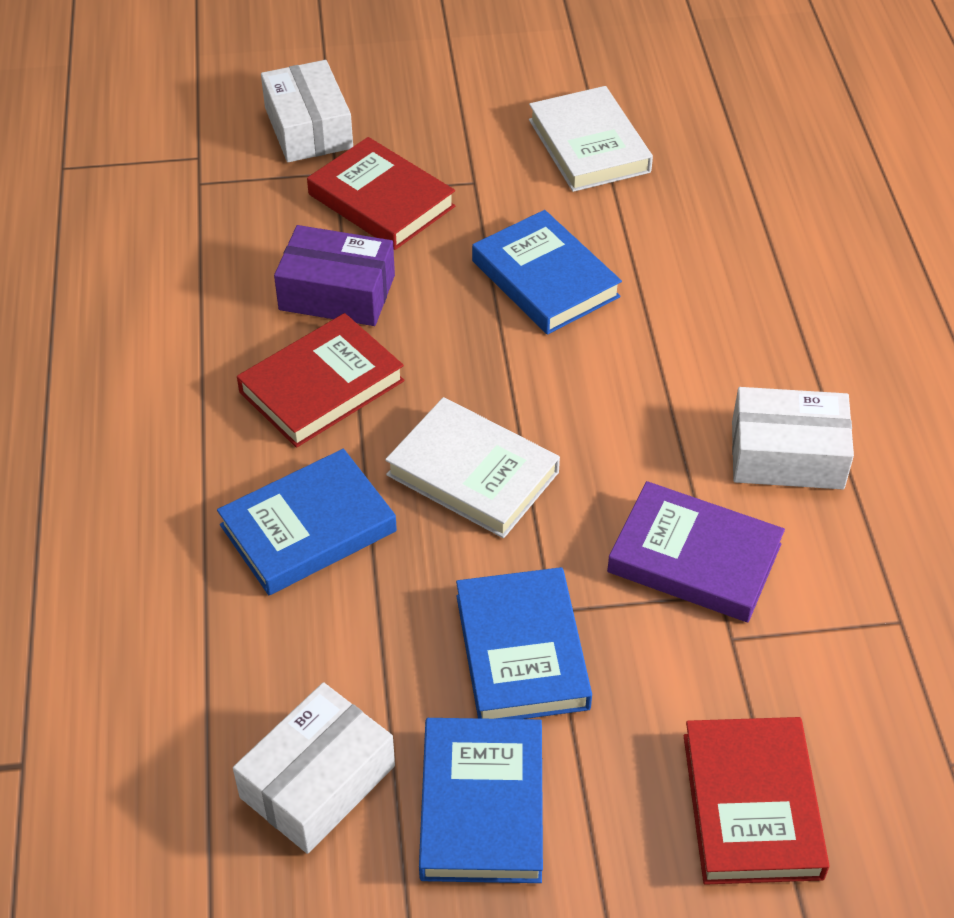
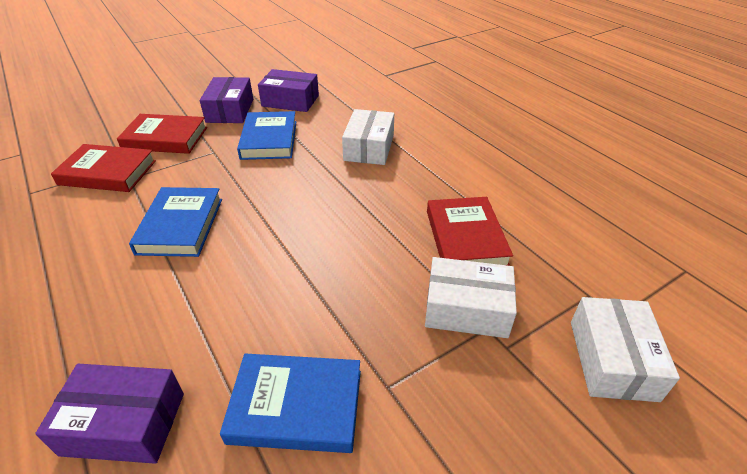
blue book: 4 -> 3
purple book: 1 -> 0
purple box: 1 -> 3
white book: 2 -> 0

